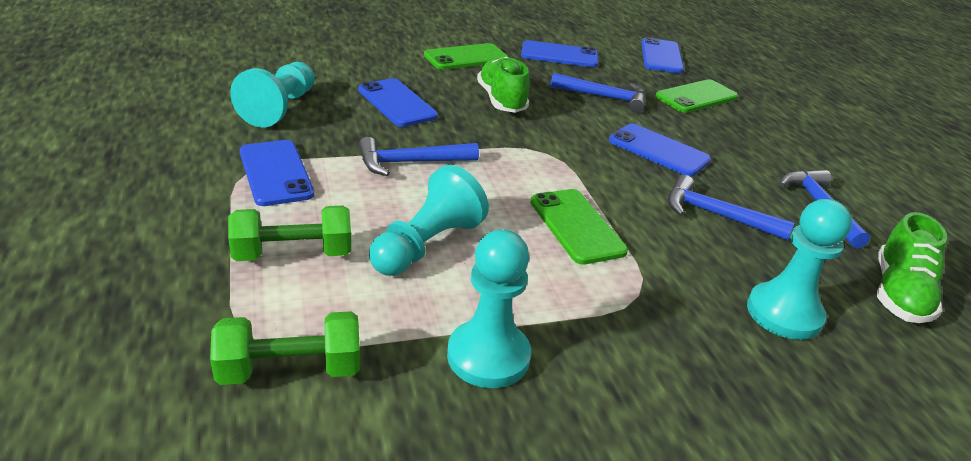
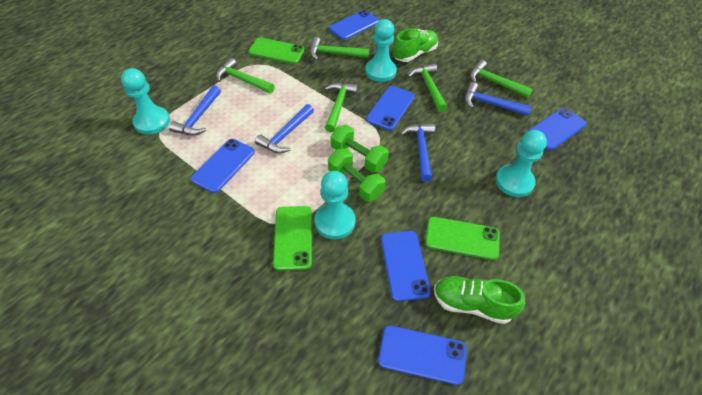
blue phone: 5 -> 6
green hammer: 0 -> 5

